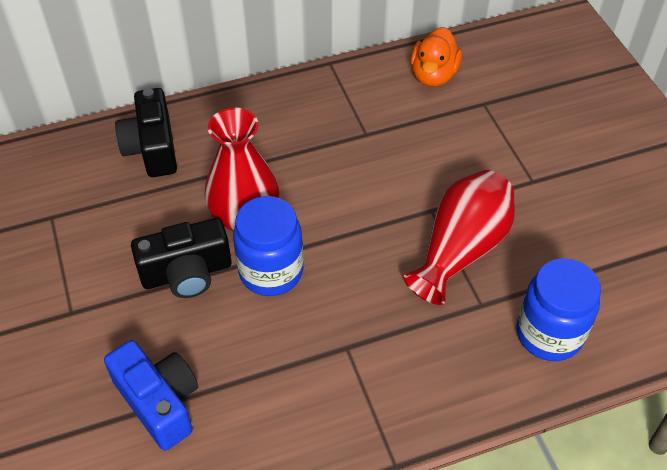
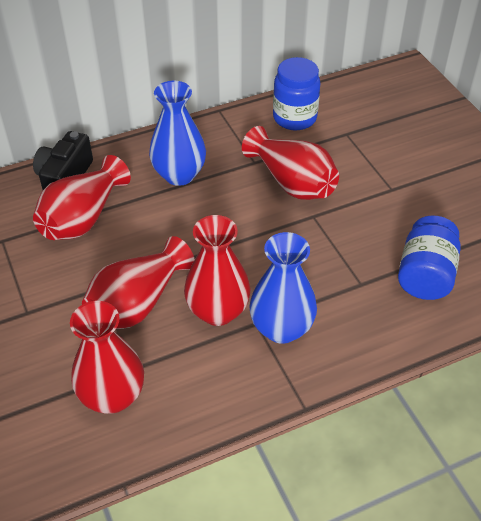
black camera: 2 -> 1
blue camera: 1 -> 0
blue vase: 0 -> 2
orange duck: 1 -> 0
red vase: 2 -> 5

